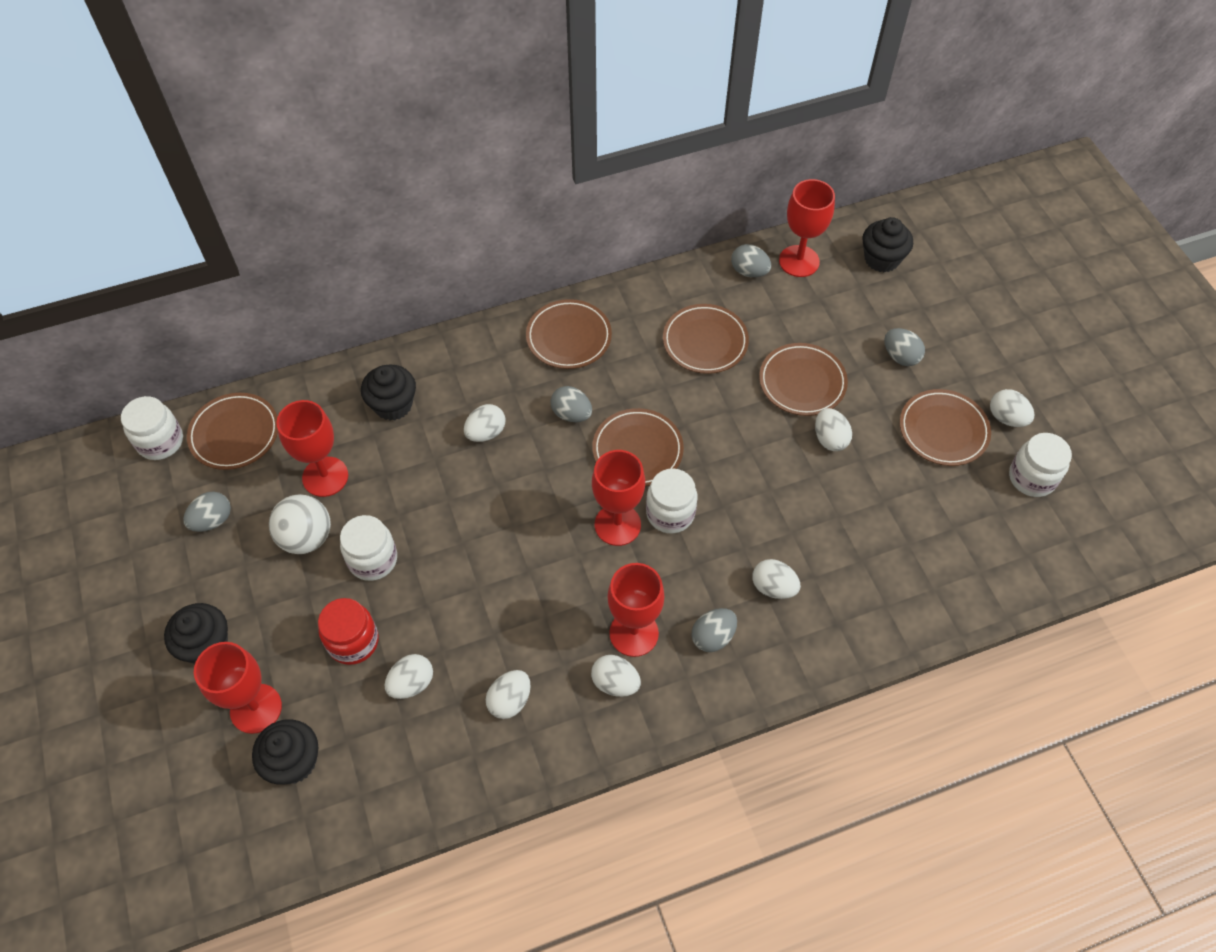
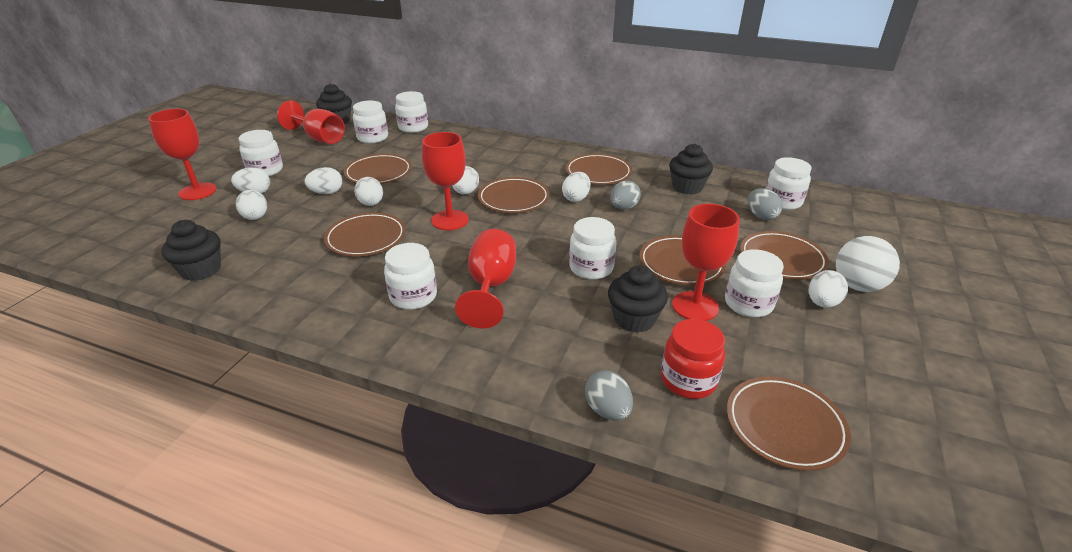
brown plate: 6 -> 7
grey egg: 5 -> 3
white jar: 4 -> 7

